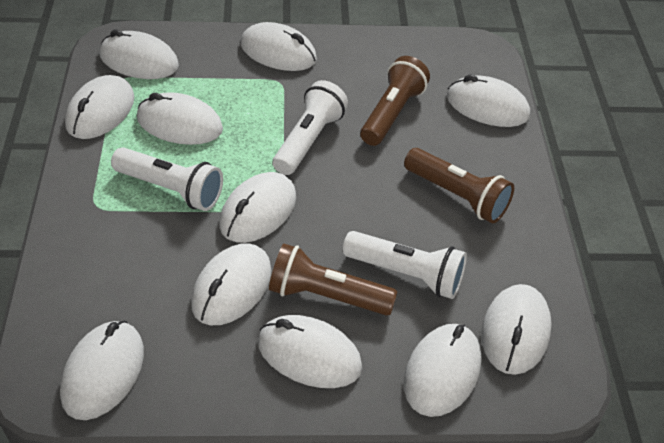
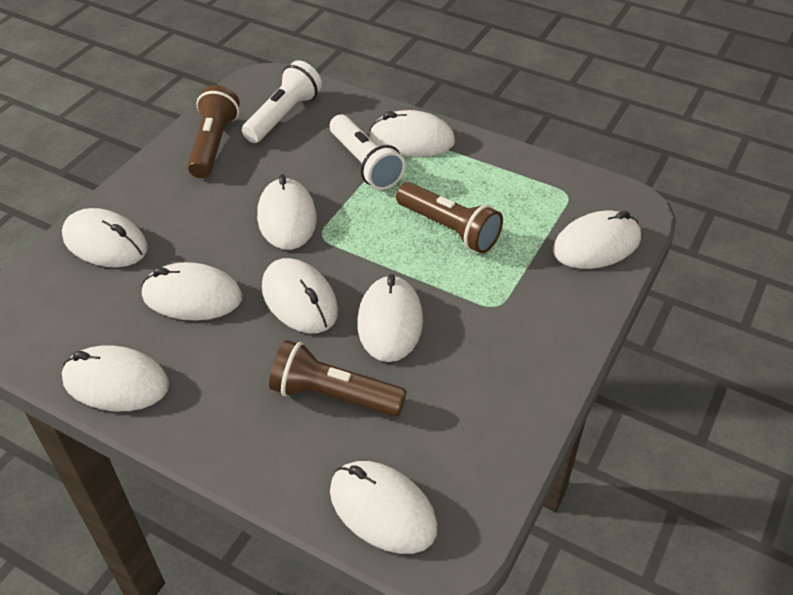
white flashlight: 3 -> 2
white mouse: 11 -> 9

